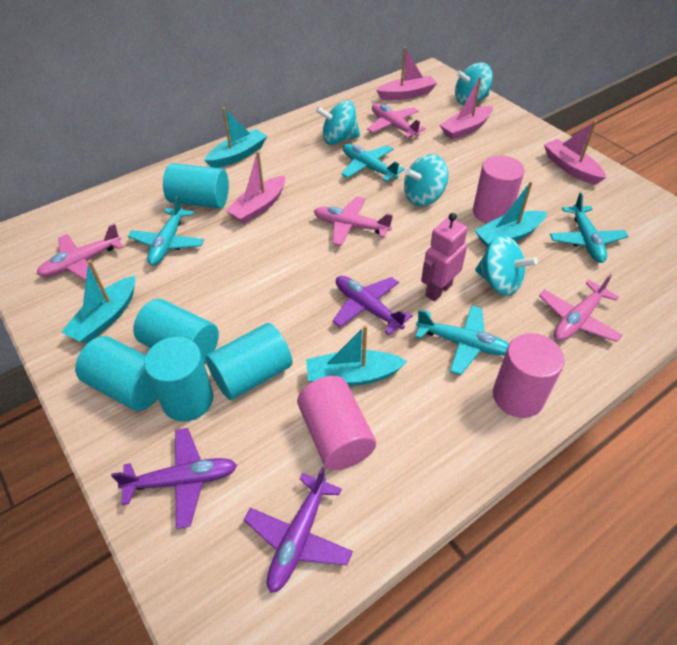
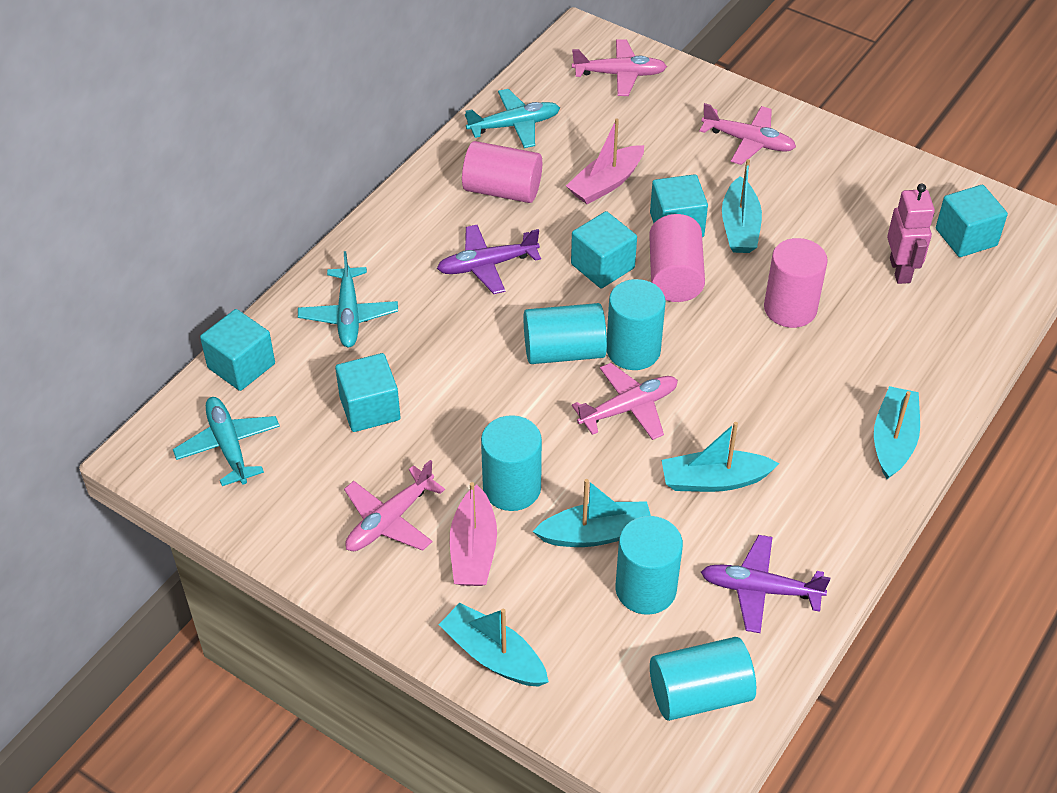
pink boat: 4 -> 2
purple plane: 3 -> 2
turquoise boat: 4 -> 5
turquoise cube: 0 -> 5
turquoise plane: 4 -> 3
turquoise spinning top: 4 -> 0

